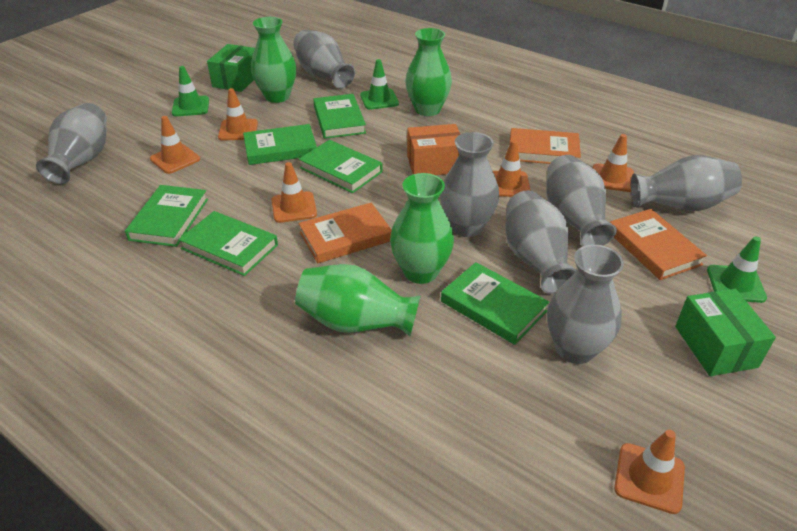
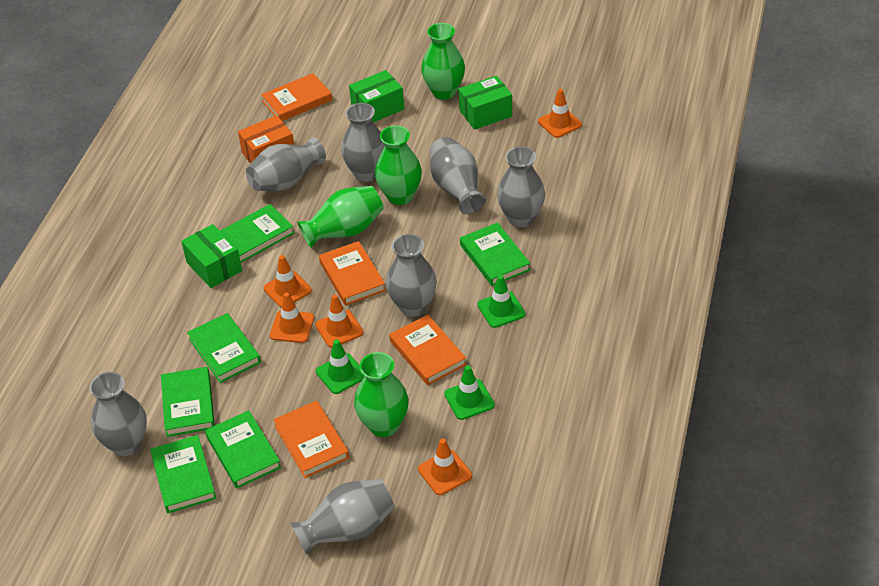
green box: 2 -> 3
orange book: 3 -> 4
orange traffic cone: 6 -> 5

